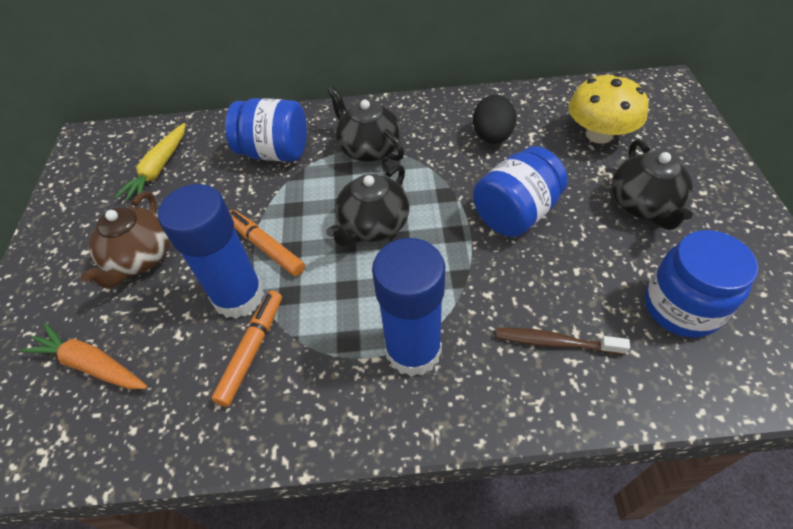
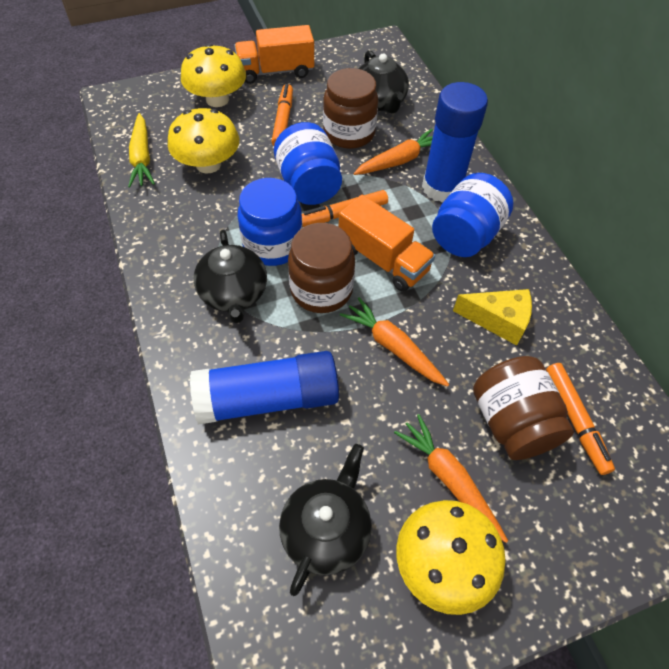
black egg: 1 -> 0
brown jar: 0 -> 3
brown teapot: 1 -> 0
brown toothbrush: 1 -> 0
orange carrot: 1 -> 3
orange marker: 2 -> 3
orange truck: 0 -> 2
yellow cheese: 0 -> 1
yellow mushroom: 1 -> 3

